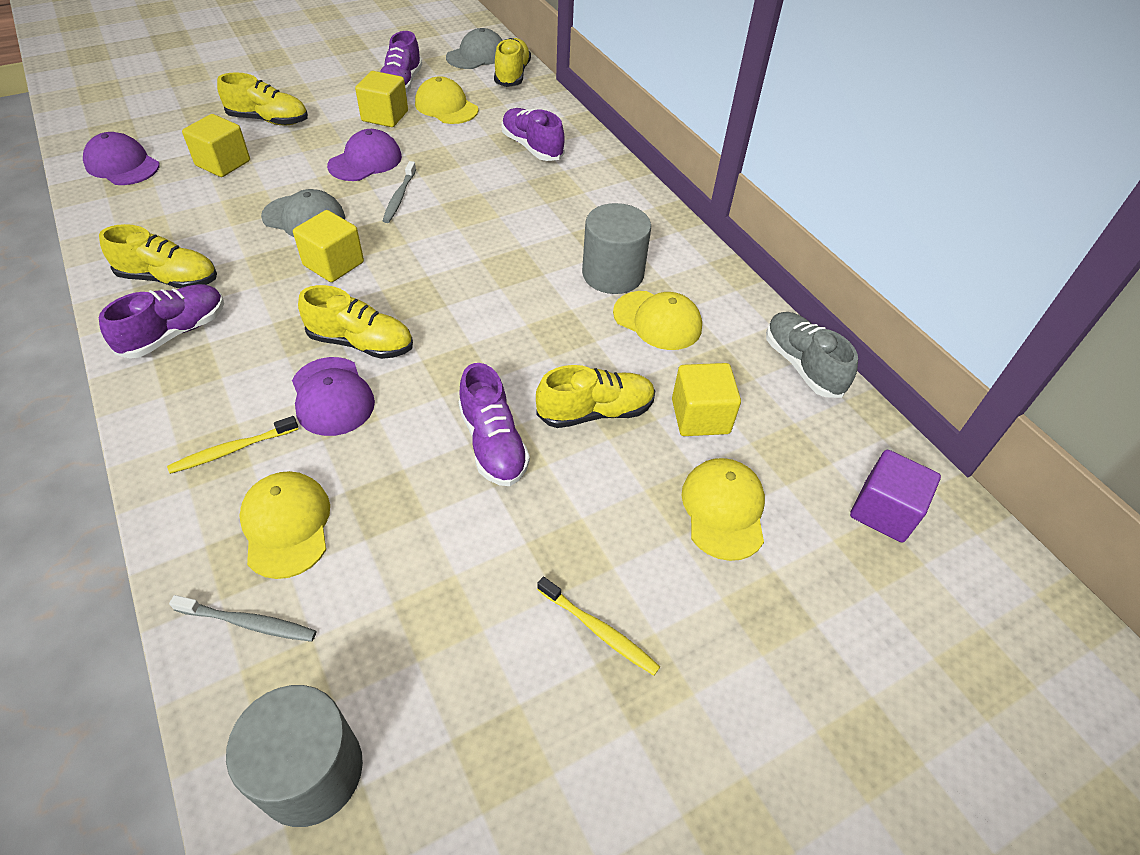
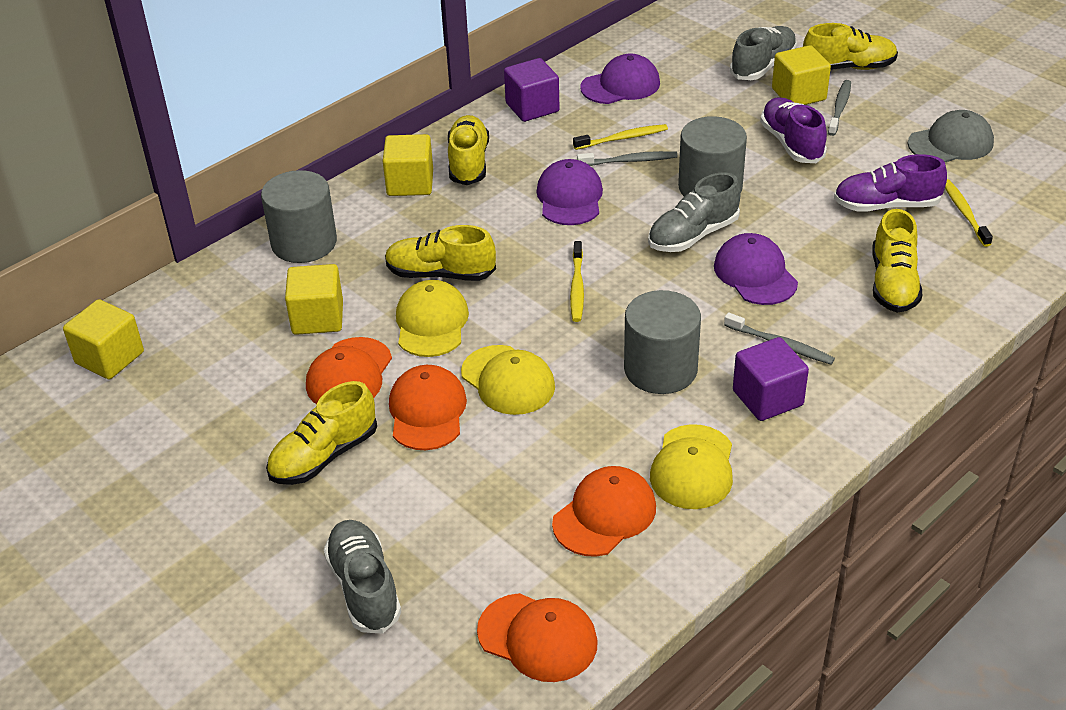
grey cap: 2 -> 1
grey cylinder: 2 -> 3
grey shoe: 1 -> 3
grey toothbrush: 2 -> 3
orange cap: 0 -> 4
purple cube: 1 -> 2
purple shoe: 4 -> 2
yellow cap: 4 -> 3
yellow toothbrush: 2 -> 3

